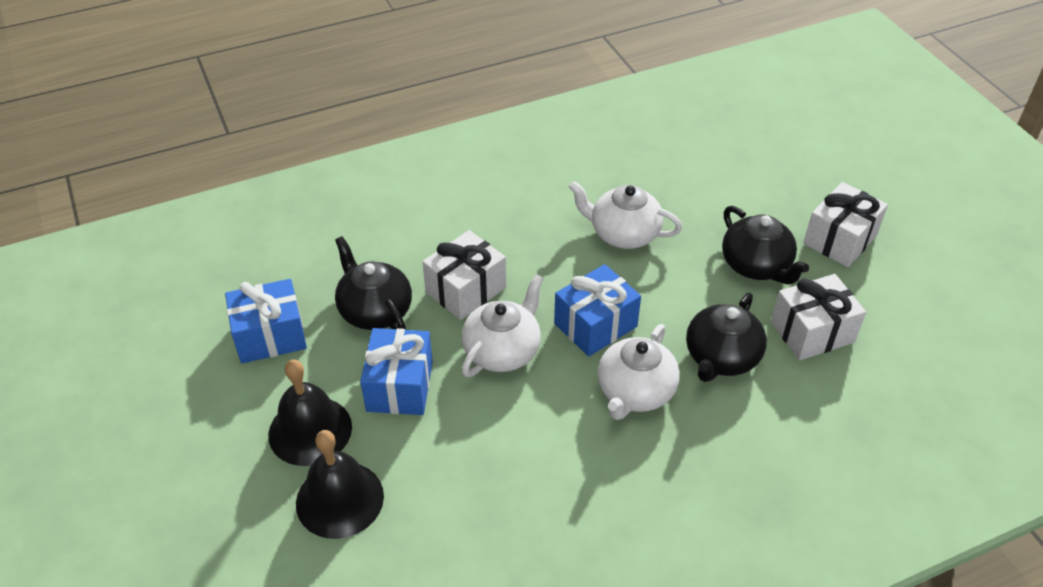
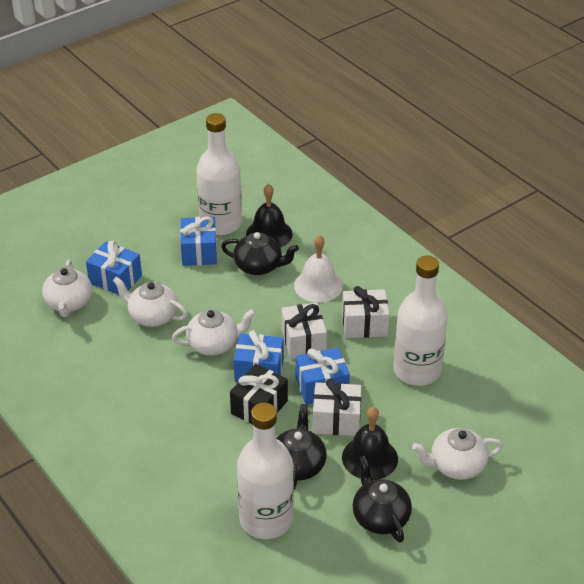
black gift: 0 -> 1
blue gift: 3 -> 4
white bell: 0 -> 1
white bottle: 0 -> 3
white teapot: 3 -> 4

